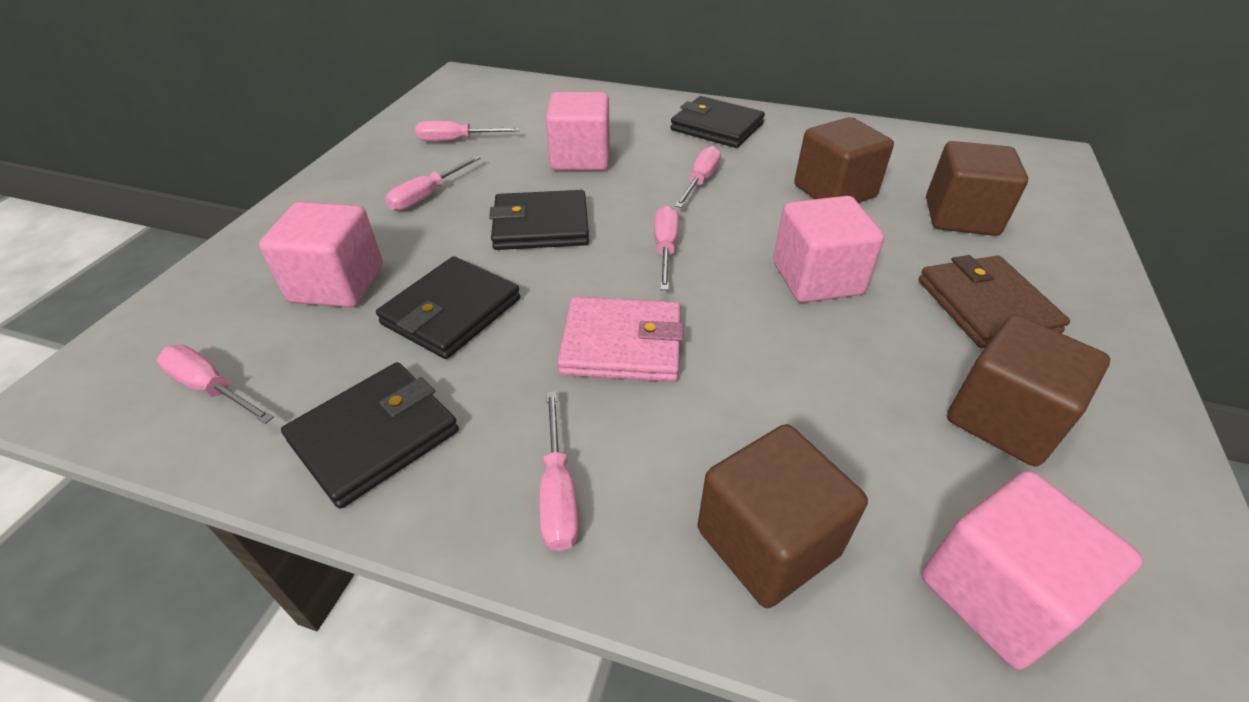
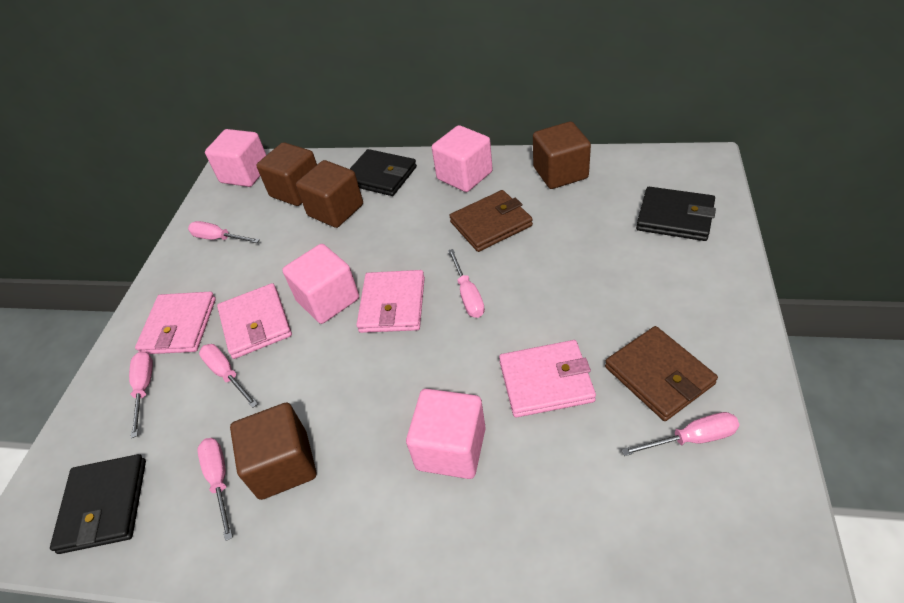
black wallet: 4 -> 3
brown wallet: 1 -> 2
pink wallet: 1 -> 4

